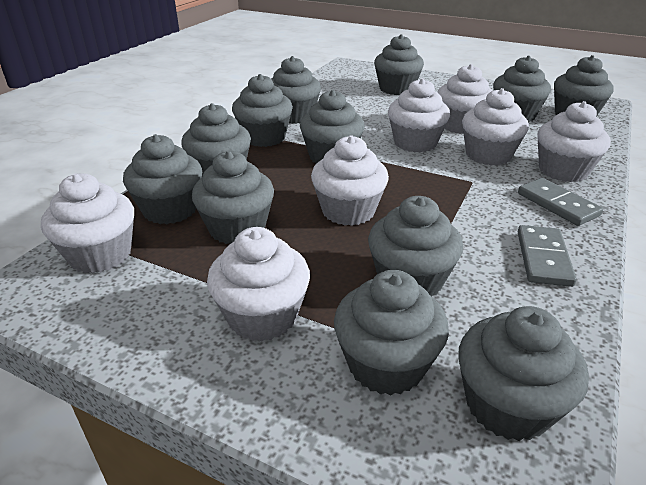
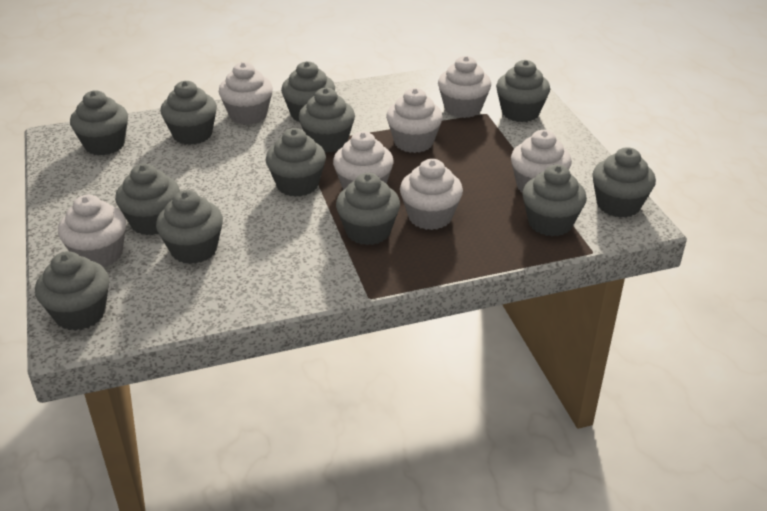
grey domino: 2 -> 0

